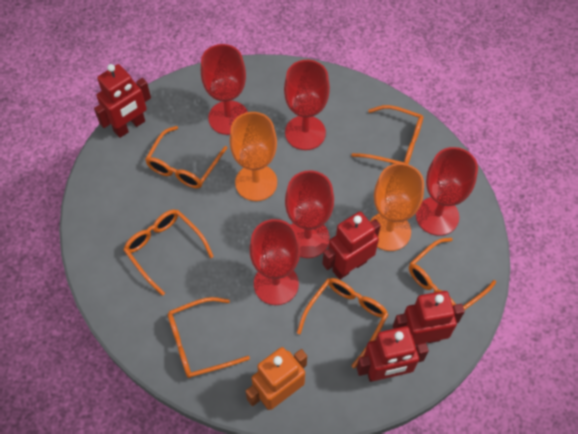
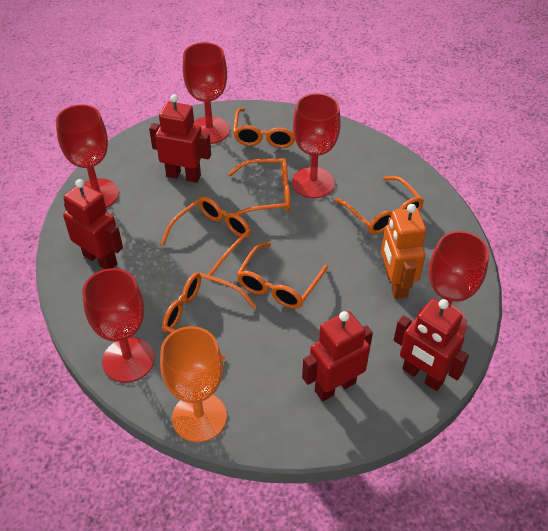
orange goblet: 2 -> 1

